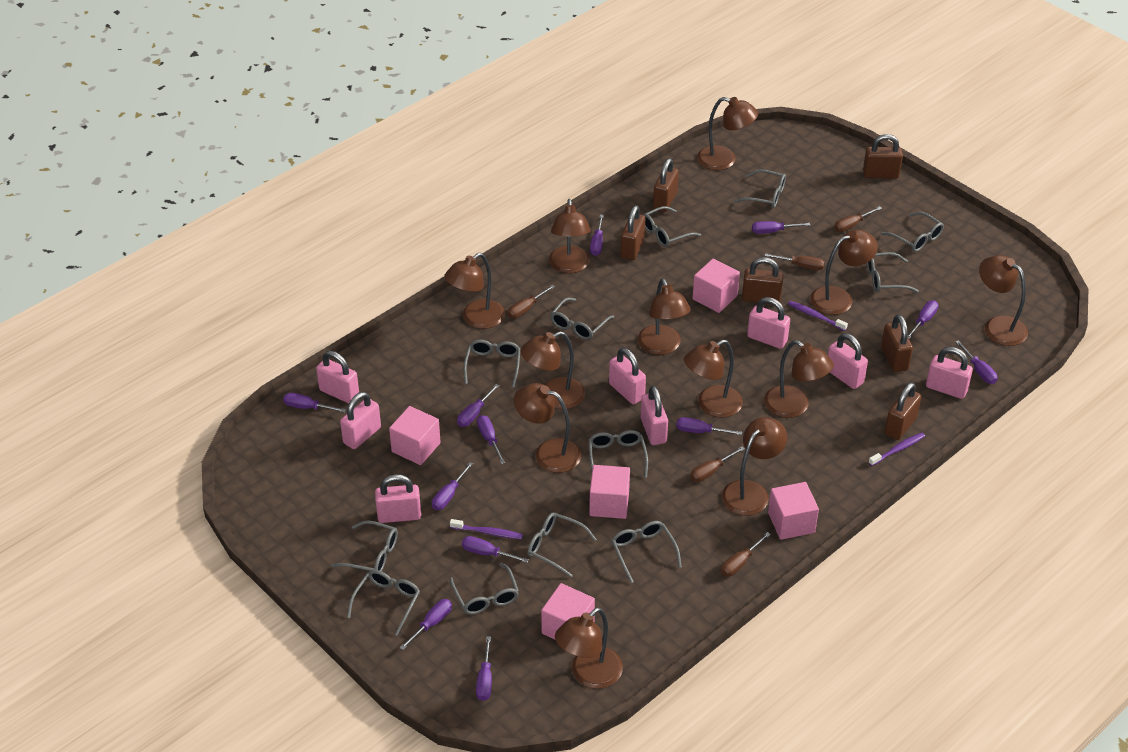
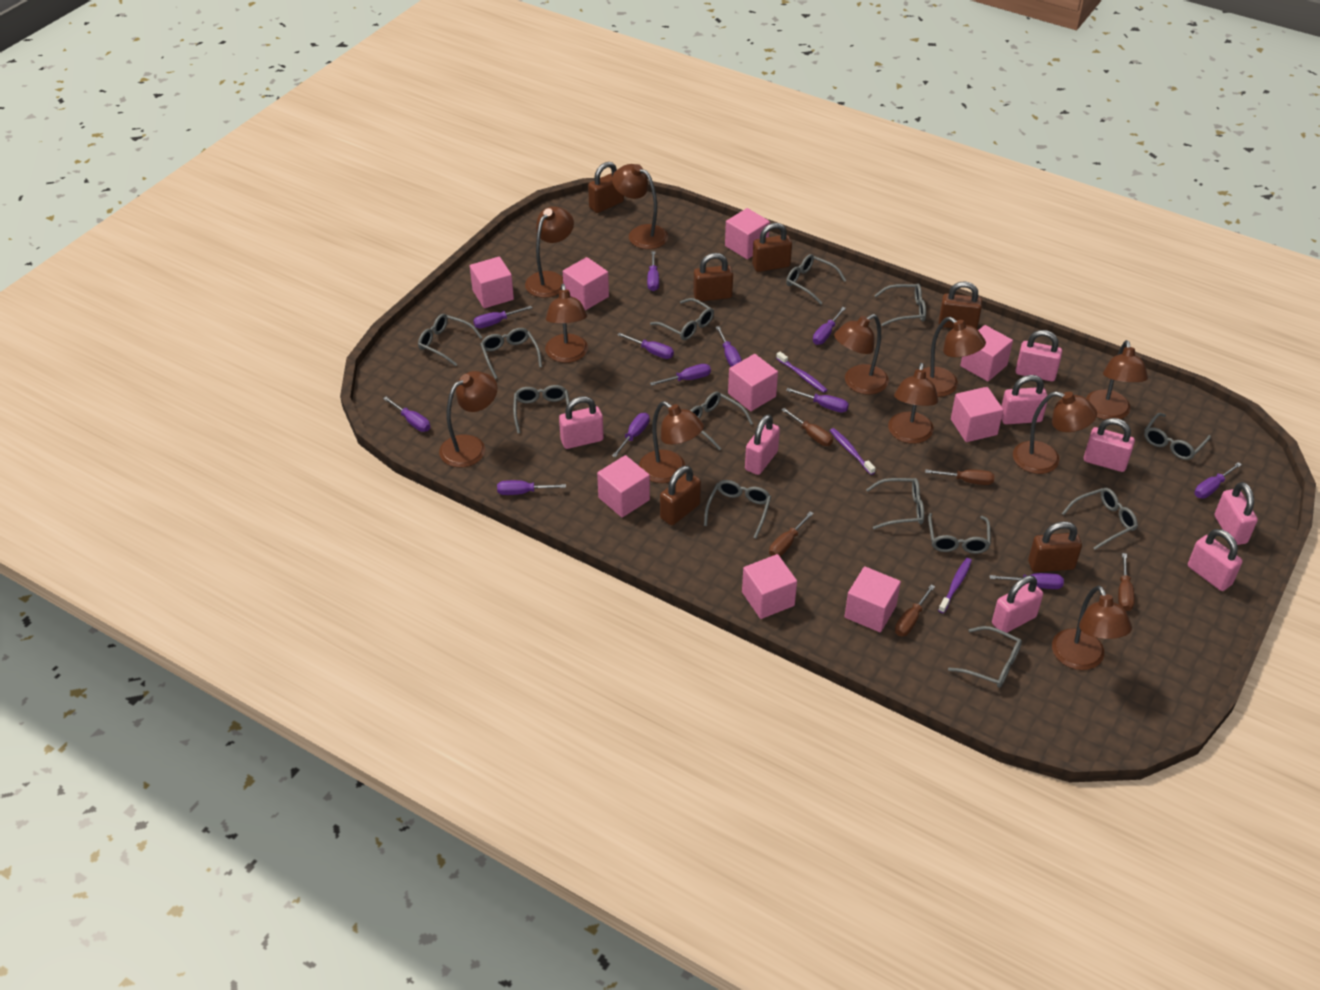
brown lamp: 12 -> 11
grey glasses: 12 -> 13
pink cube: 5 -> 9

